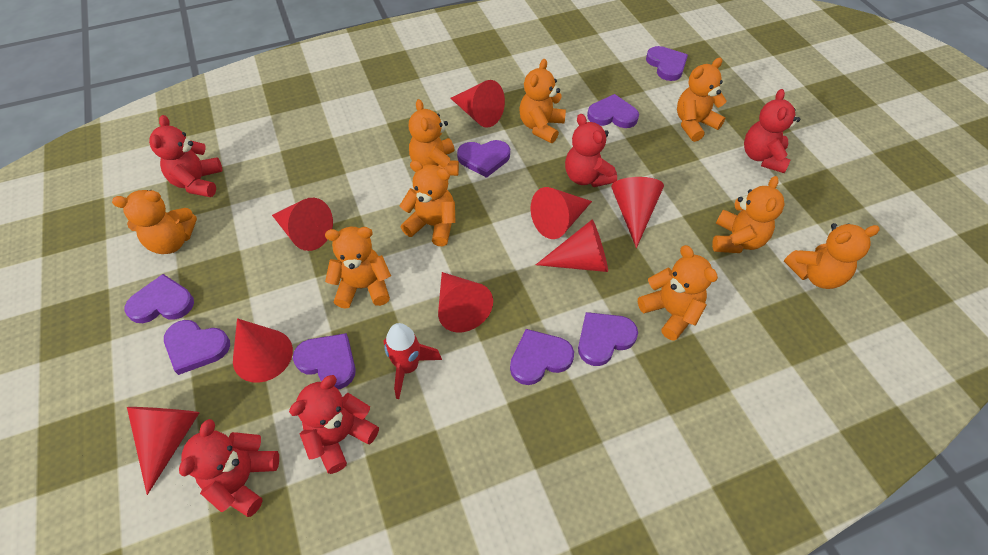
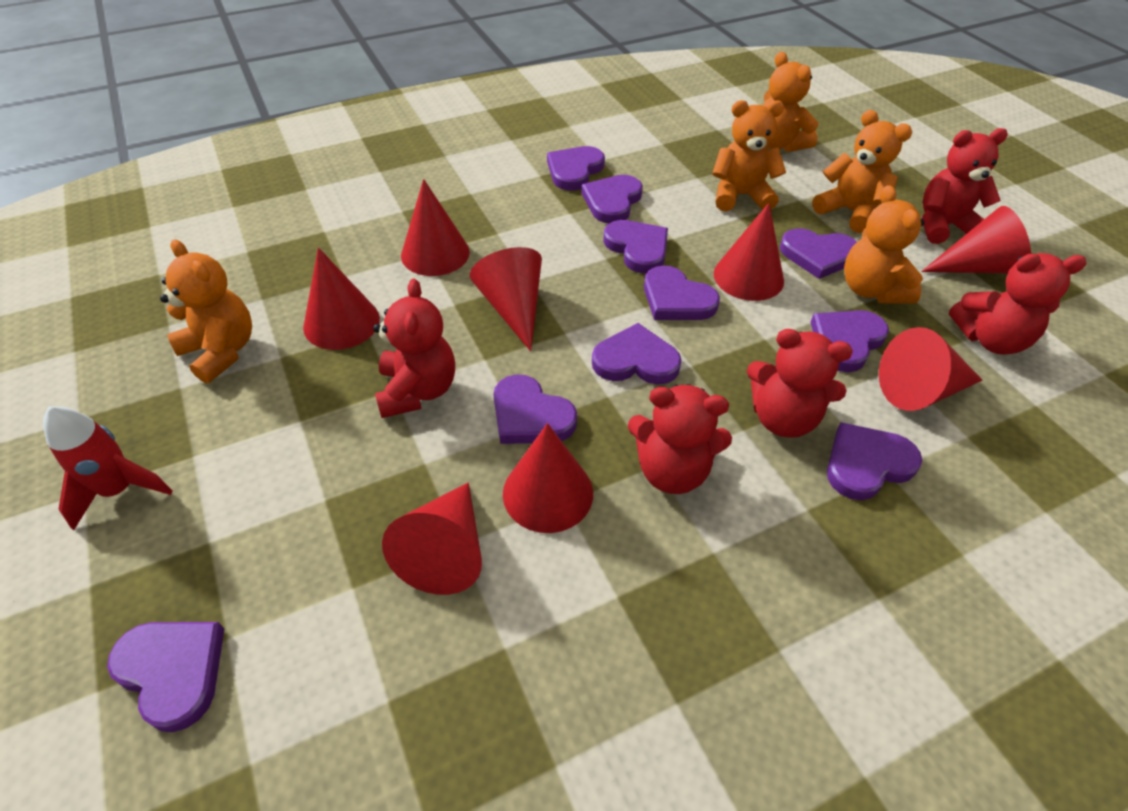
orange teddy bear: 9 -> 5
purple heart: 8 -> 10

